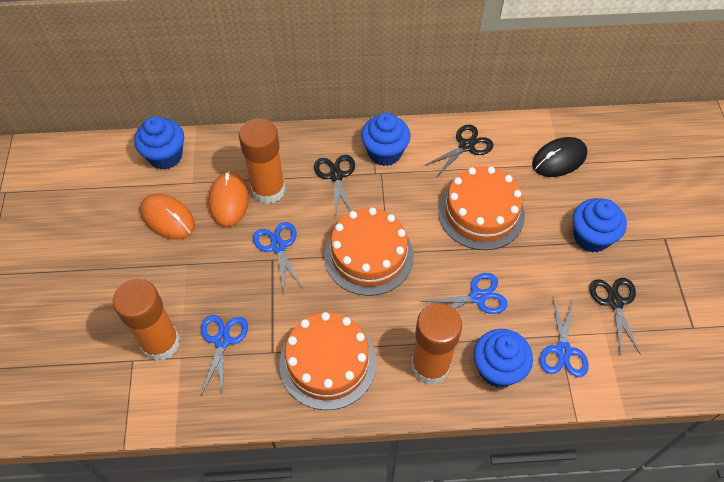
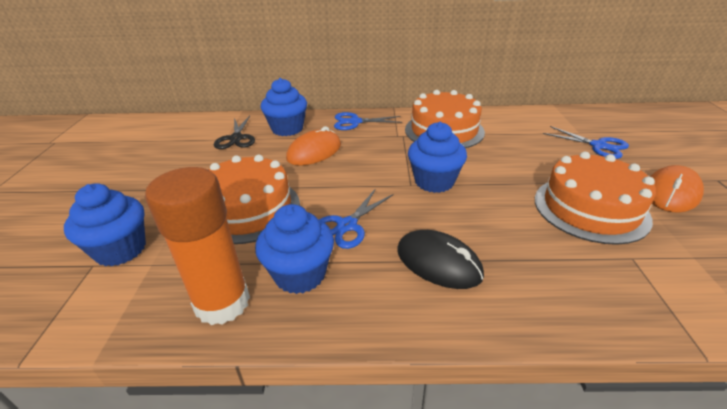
black scissors: 3 -> 1
blue scissors: 4 -> 3
orange glue stick: 3 -> 1

